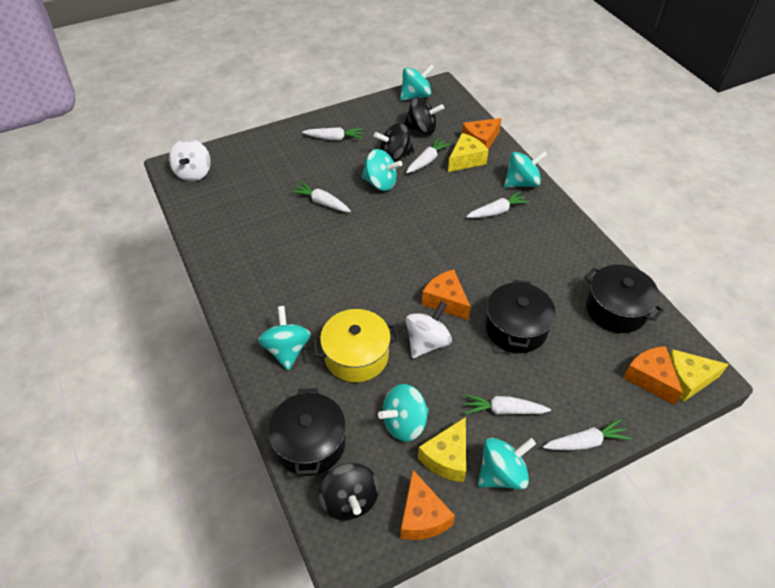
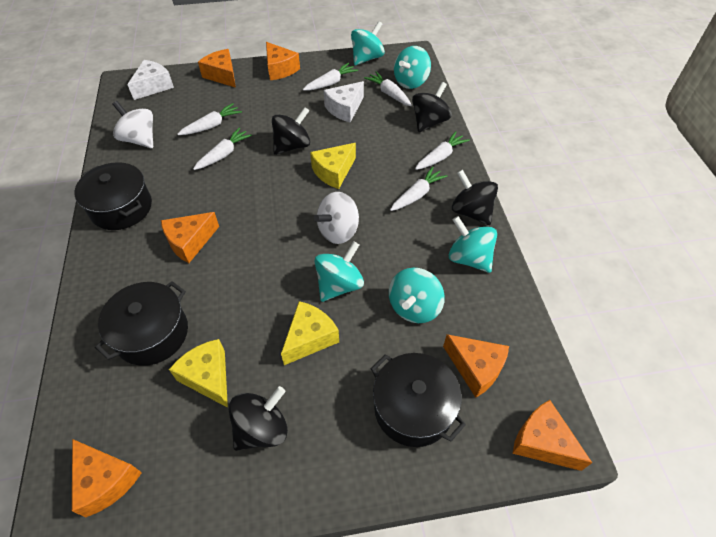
black spinning top: 3 -> 4
orange cheese: 4 -> 6
turquoise spinning top: 6 -> 5
white cheese: 0 -> 2
yellow pot: 1 -> 0

